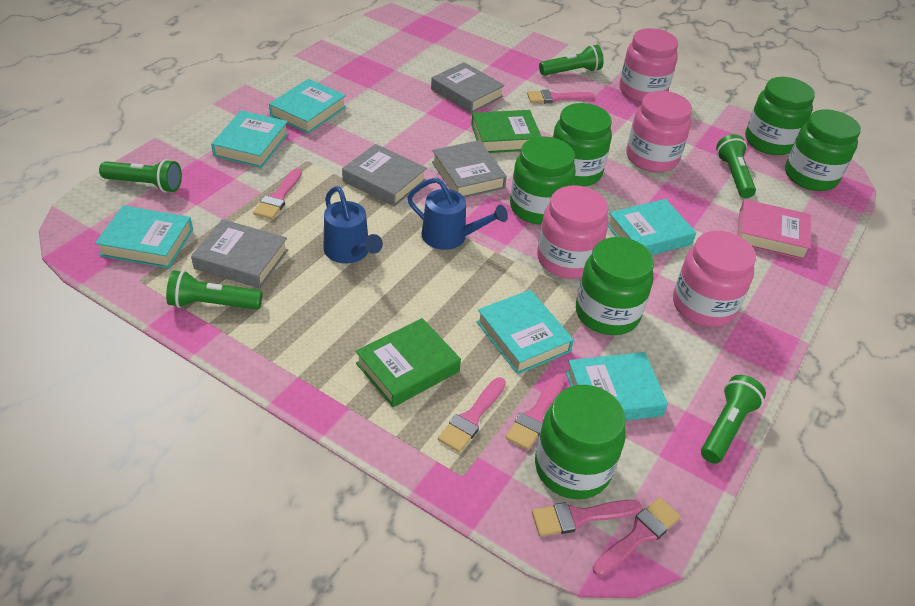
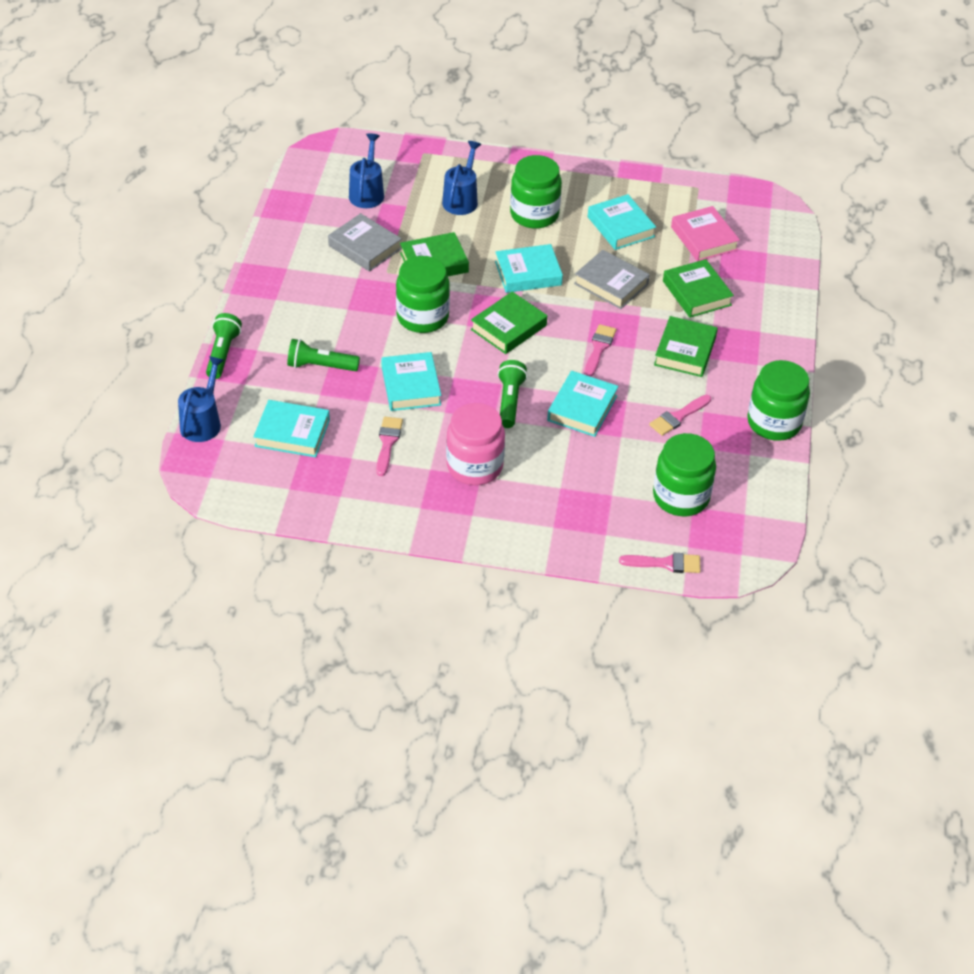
blue watering can: 2 -> 3
green book: 2 -> 4
green flashlight: 5 -> 3
green jar: 6 -> 4
grey book: 4 -> 2
pink brush: 6 -> 4
pink jar: 4 -> 1
turquoise book: 6 -> 5

